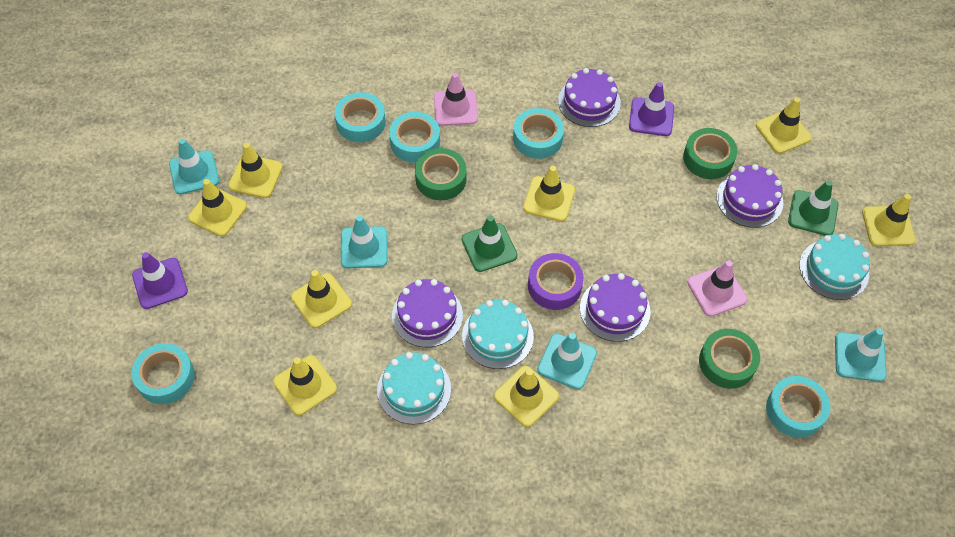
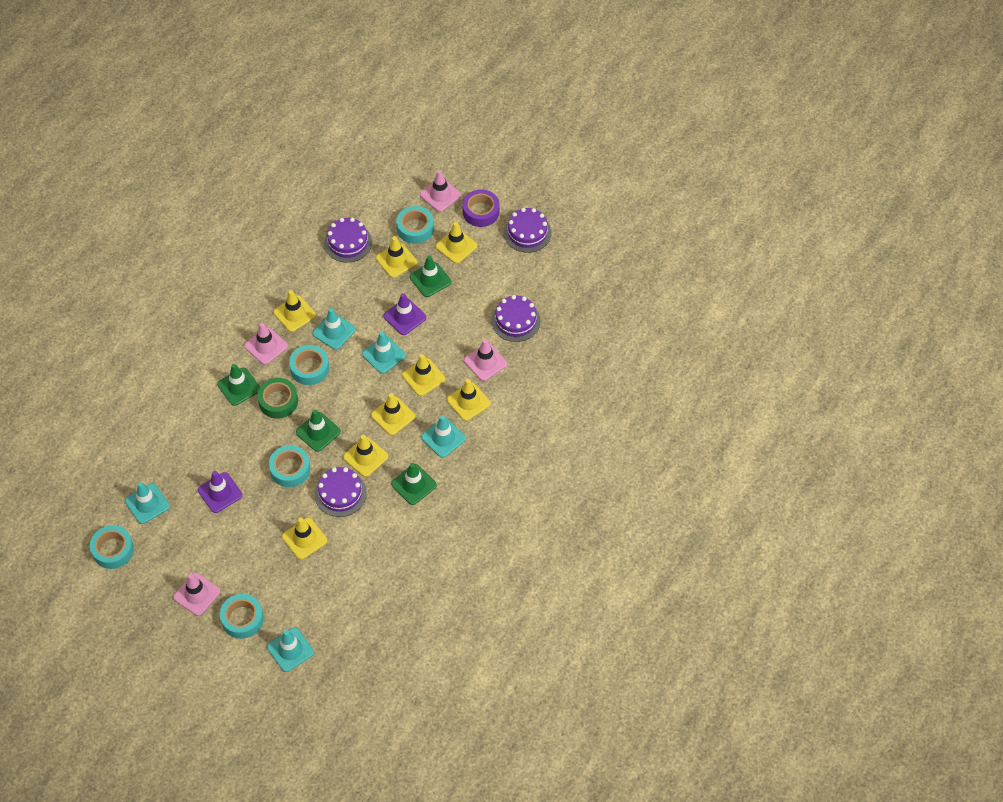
green tape: 3 -> 1
green traffic cone: 2 -> 4
pink traffic cone: 2 -> 4
turquoise cake: 3 -> 0
turquoise traffic cone: 4 -> 5

